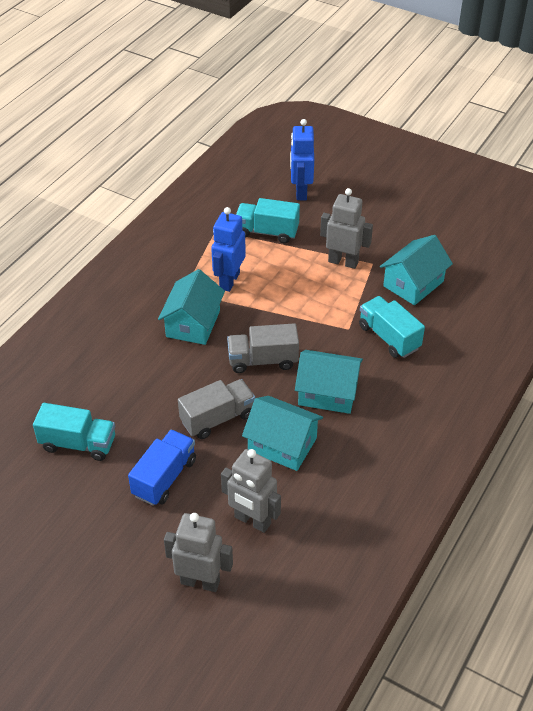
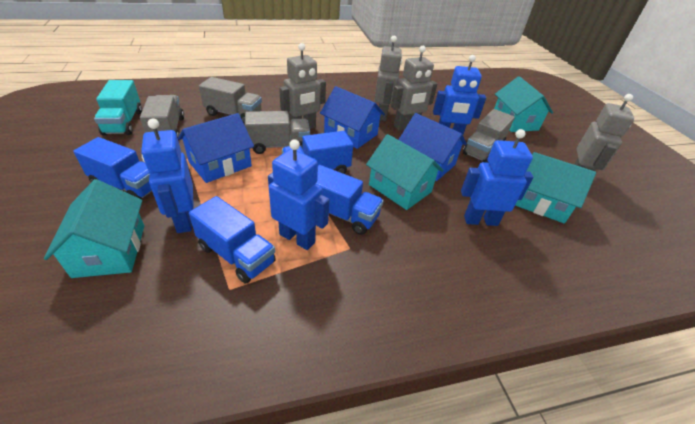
blue house: 0 -> 3
blue robot: 2 -> 4
blue truck: 1 -> 4
grey robot: 3 -> 4
grey truck: 2 -> 4
turquoise truck: 3 -> 1

